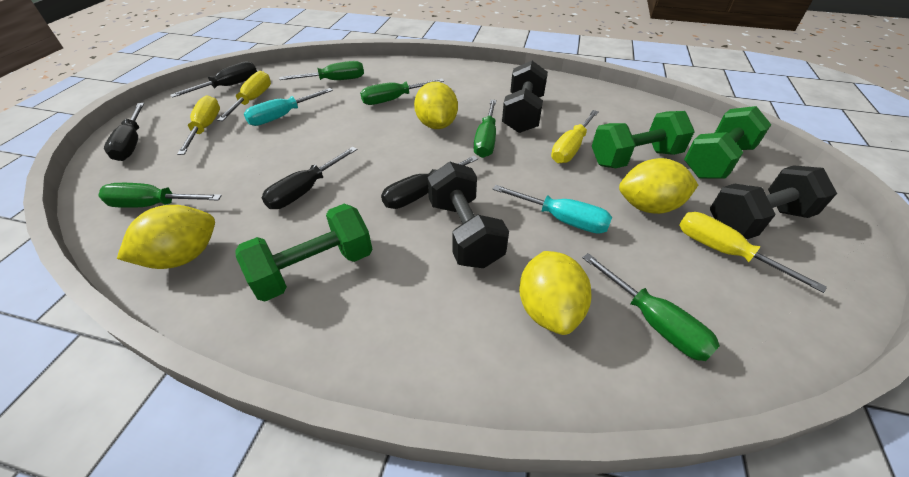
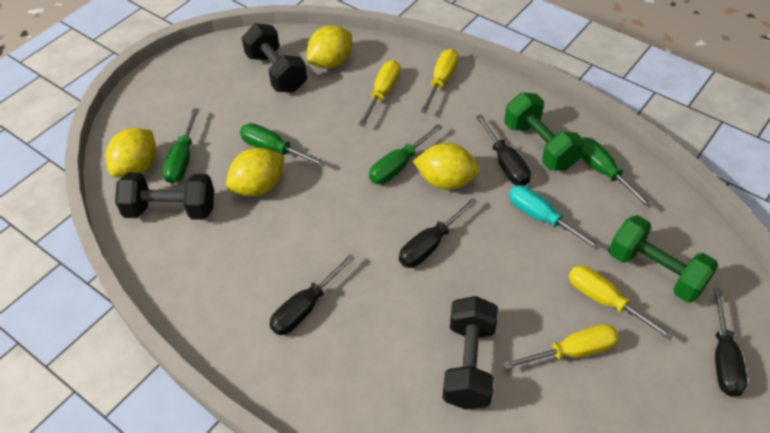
green dumbbell: 3 -> 2
green screwdriver: 5 -> 4
turquoise screwdriver: 2 -> 1

